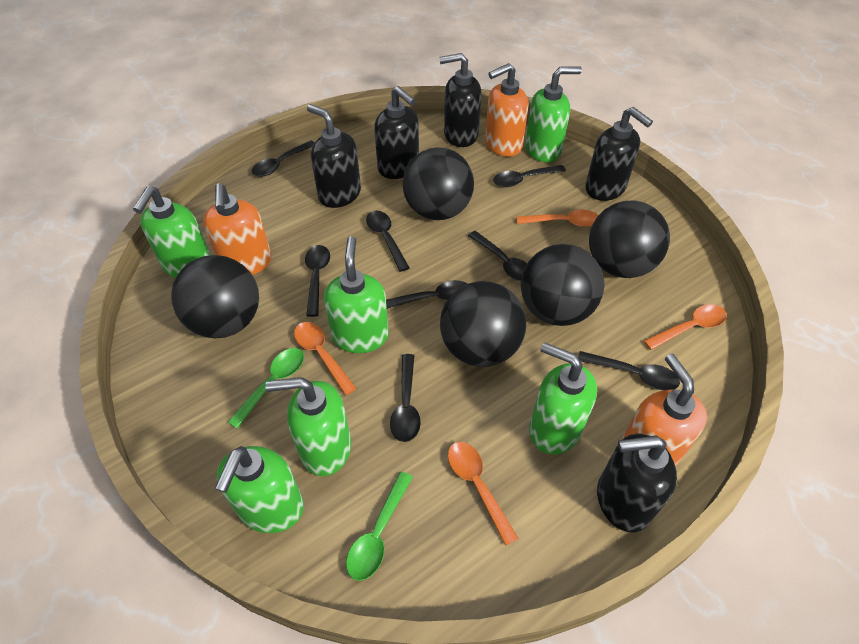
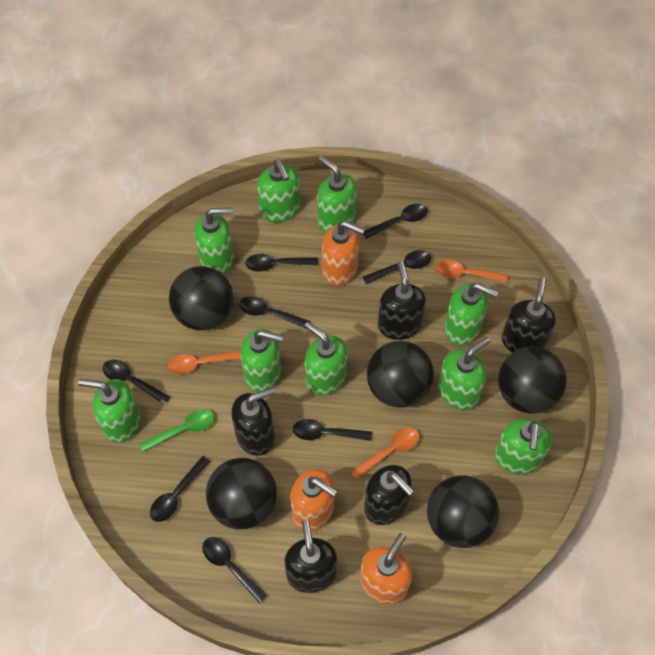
green soap dispenser: 6 -> 9
green spoon: 2 -> 1
orange spoon: 4 -> 3

